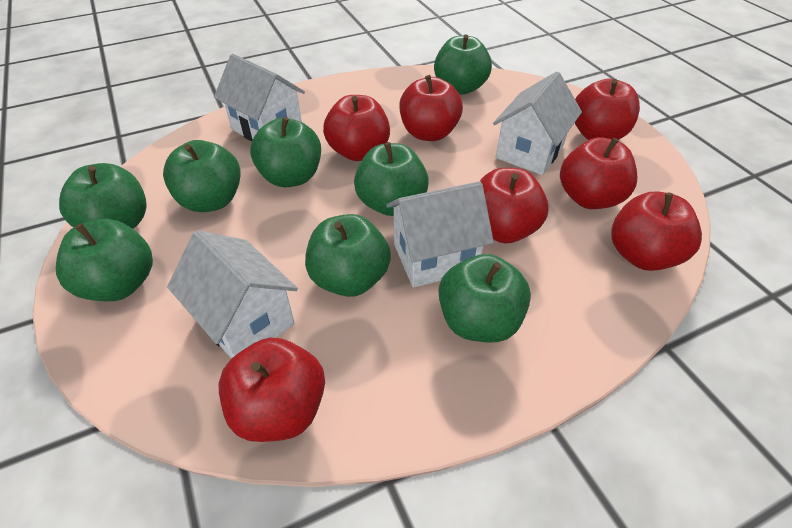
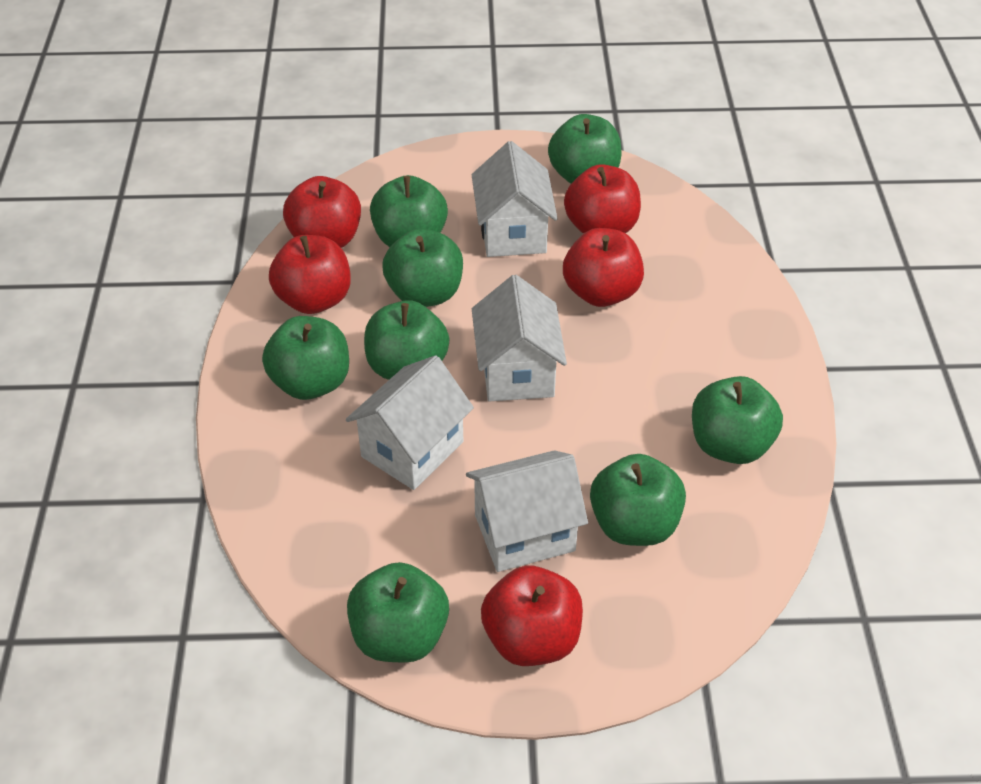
red apple: 7 -> 5

